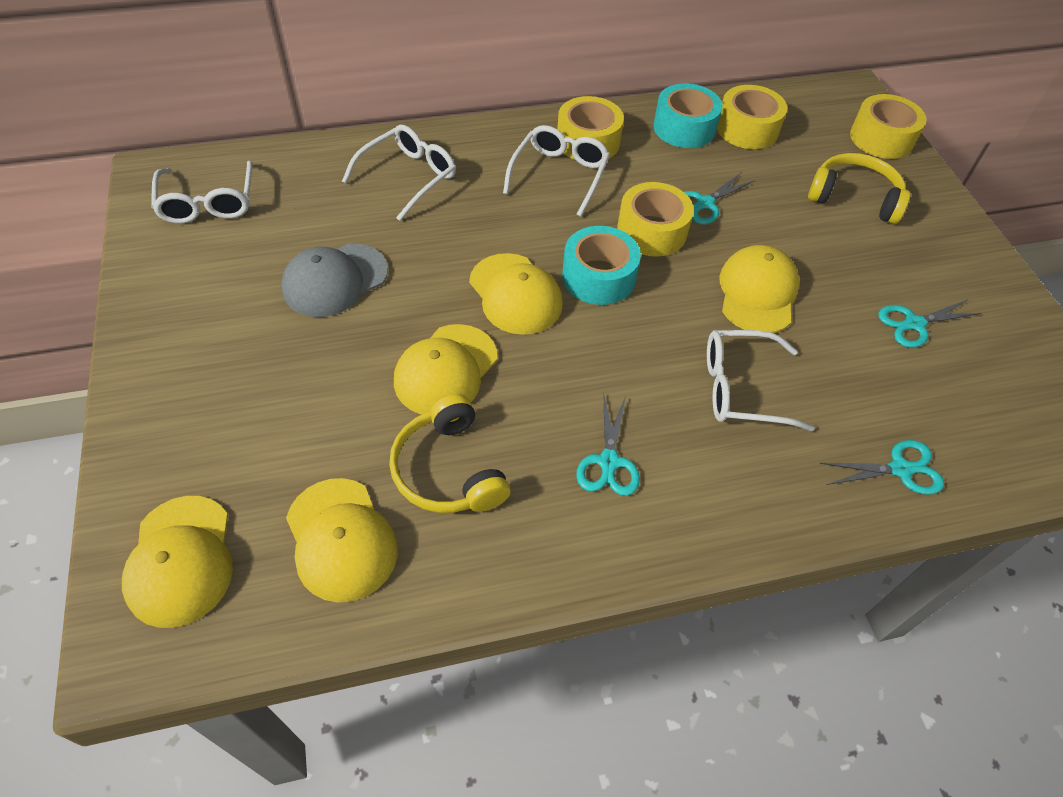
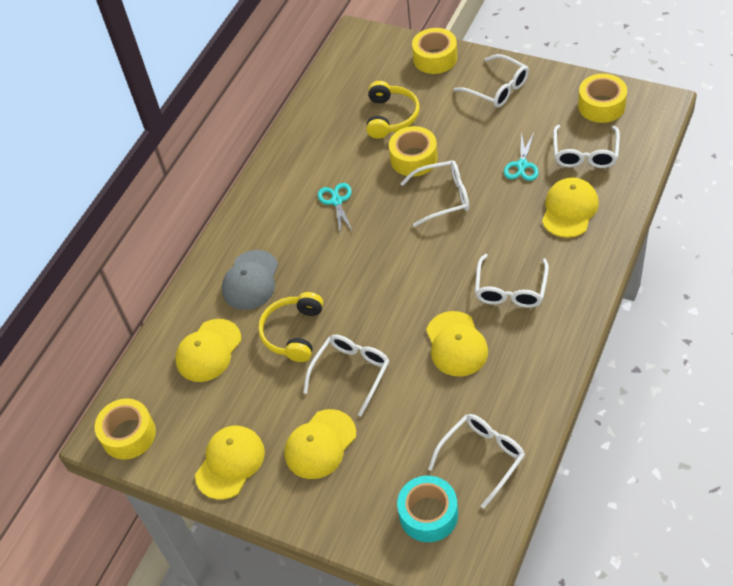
turquoise scissors: 4 -> 2
turquoise tape: 2 -> 1
white glasses: 4 -> 6

